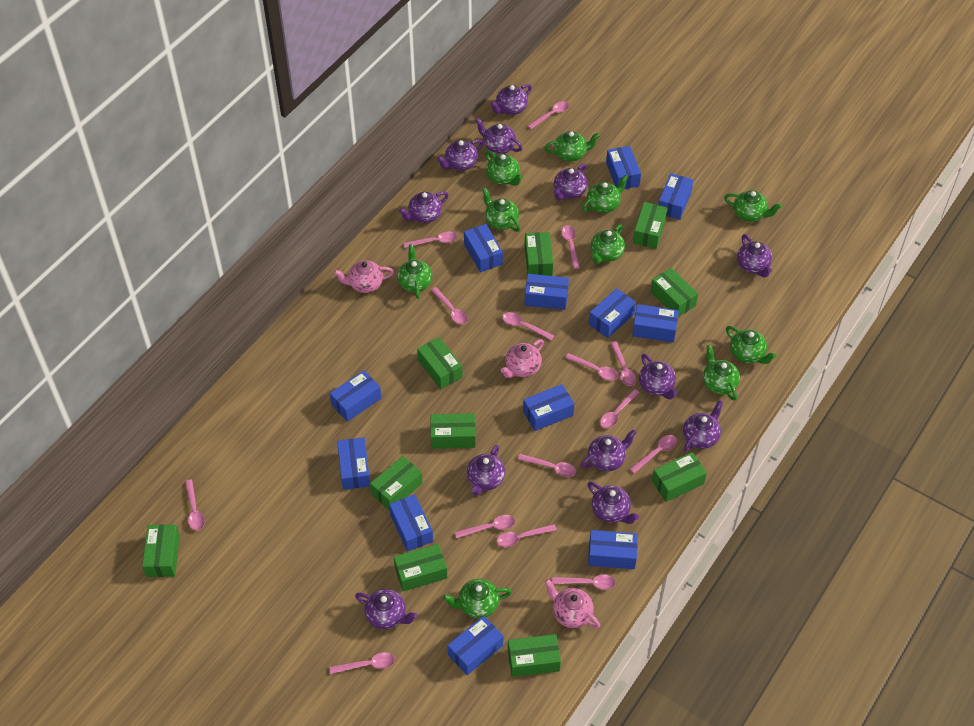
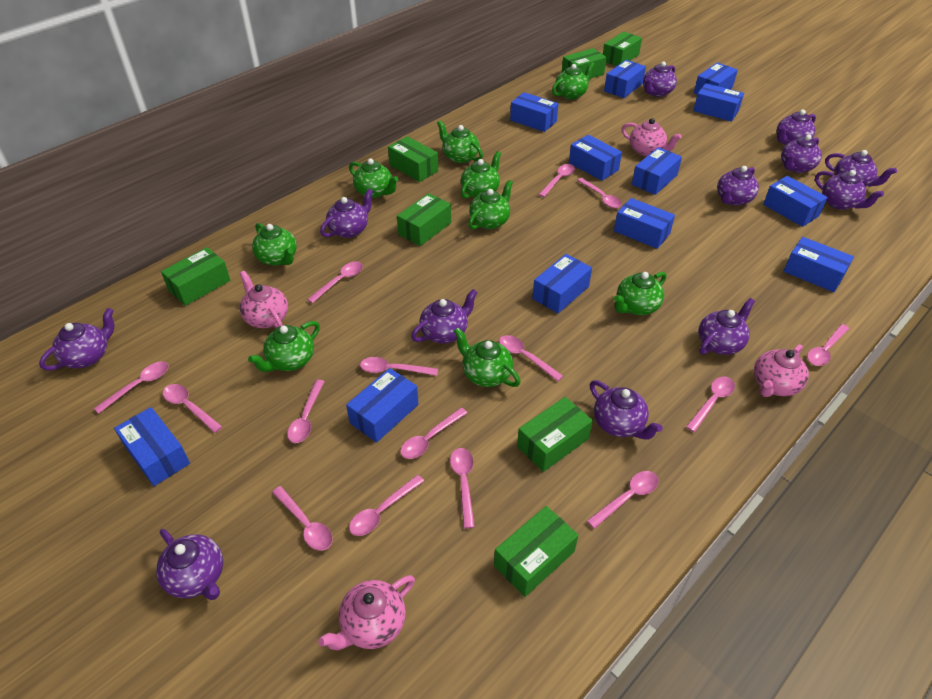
green box: 10 -> 7
green teapot: 10 -> 9
pink teapot: 3 -> 4

